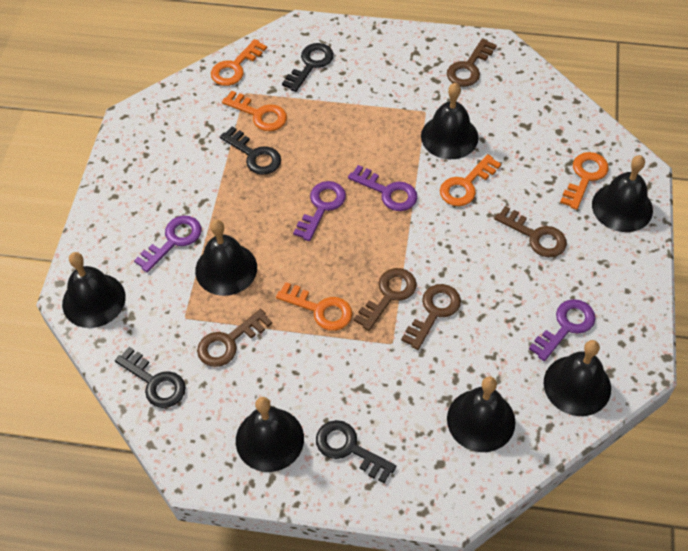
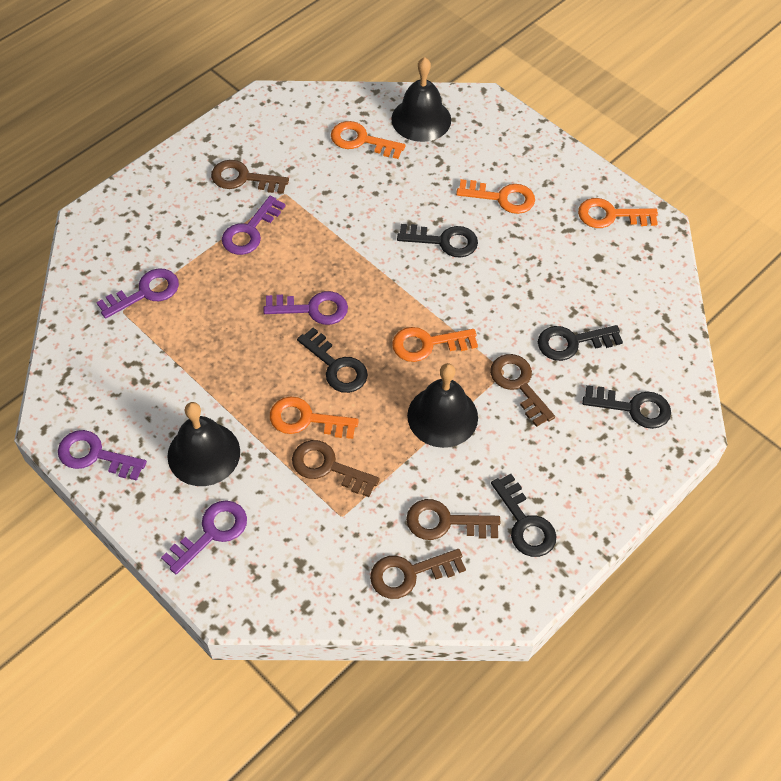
black bell: 7 -> 3
black key: 4 -> 5
purple key: 4 -> 5

